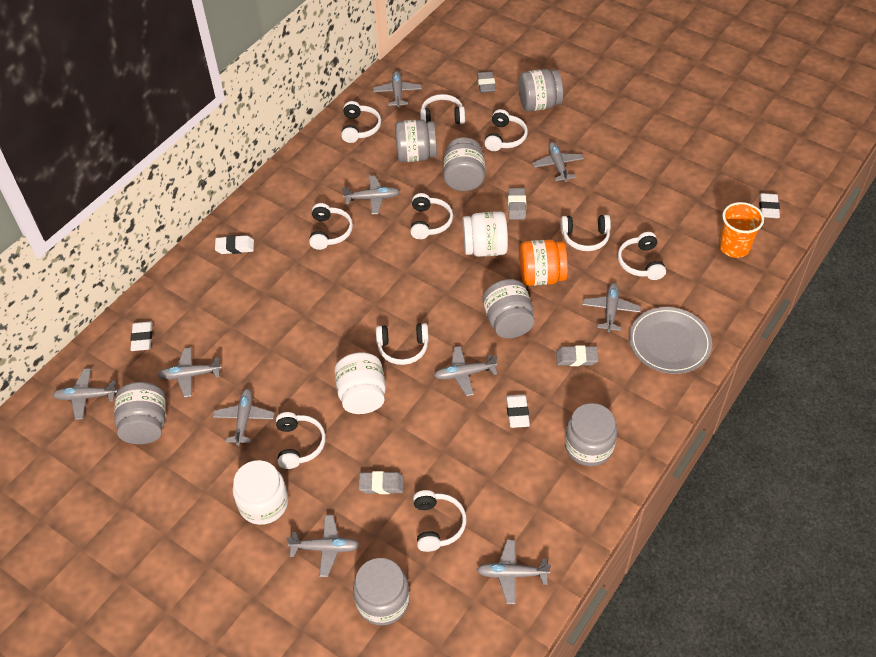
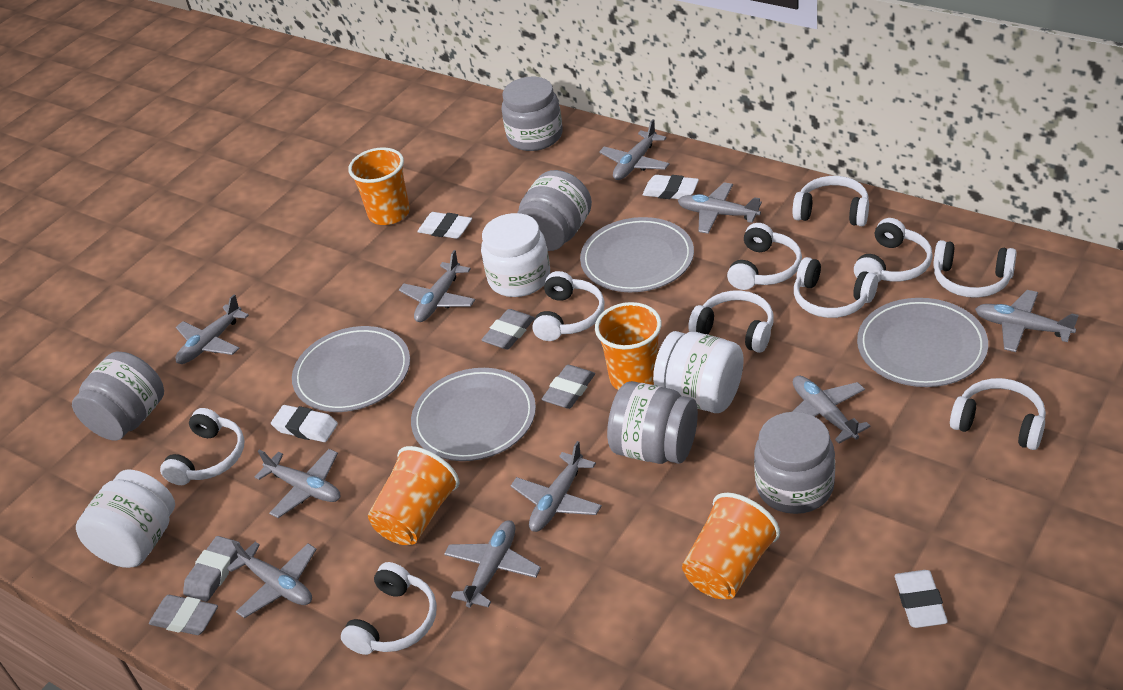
grey jar: 7 -> 5
grey plate: 1 -> 4
orange cup: 1 -> 4
orange jar: 1 -> 0

